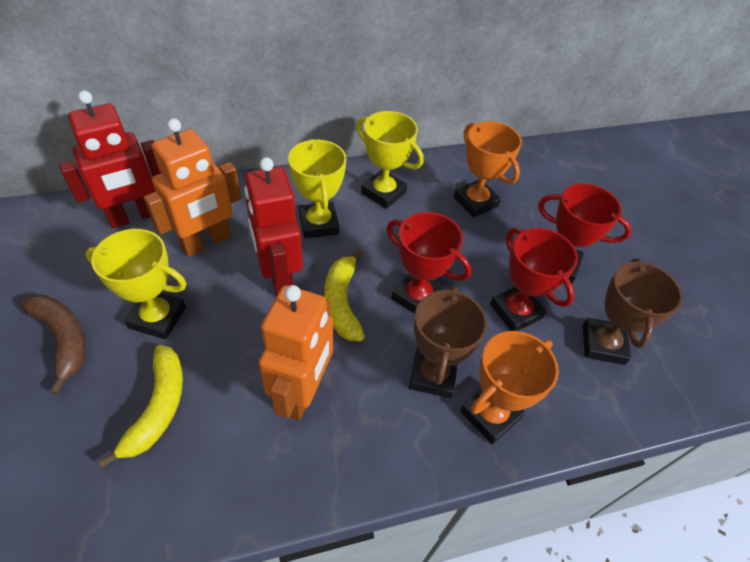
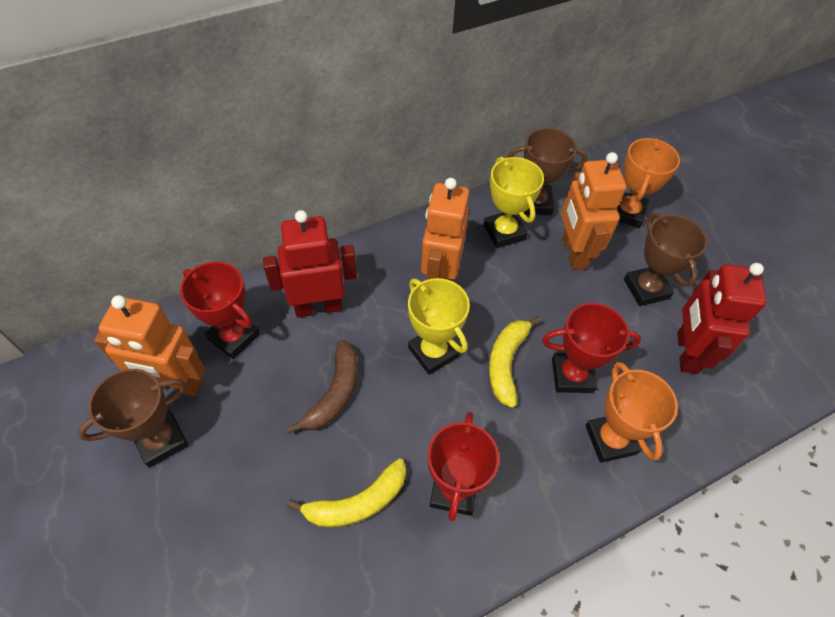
brown trophy: 2 -> 3
orange robot: 2 -> 3
yellow trophy: 3 -> 2

